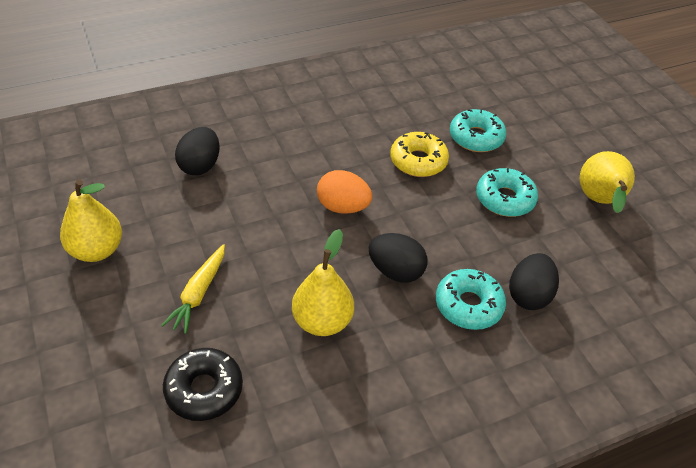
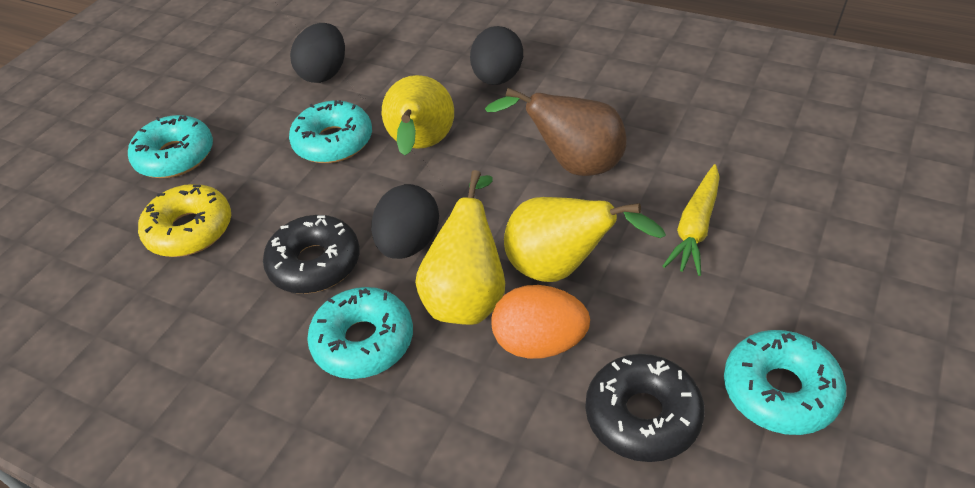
black donut: 1 -> 2
brown pear: 0 -> 1
turquoise donut: 3 -> 4

